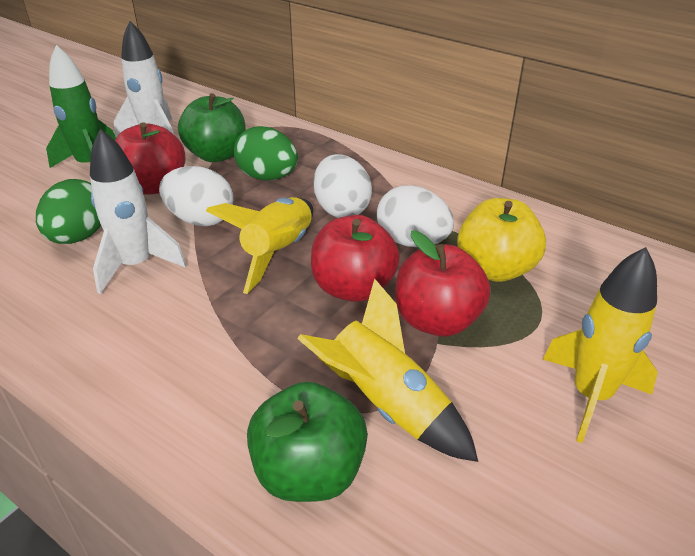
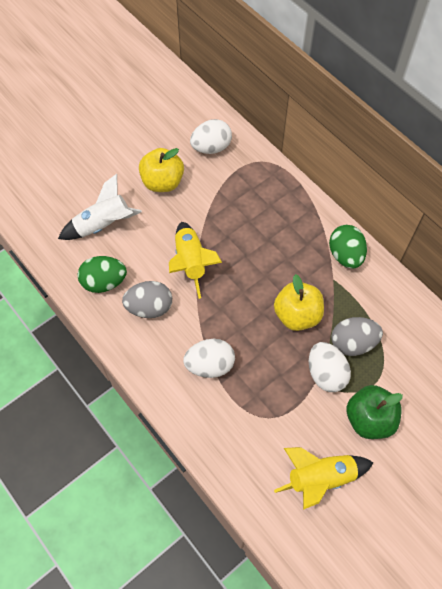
green apple: 2 -> 1
green rocket: 1 -> 0
grey egg: 0 -> 2
red apple: 3 -> 0
white rocket: 2 -> 1
yellow apple: 1 -> 2
yellow rocket: 3 -> 2

